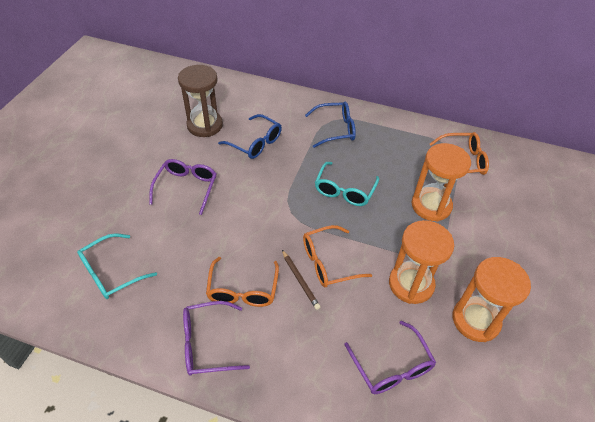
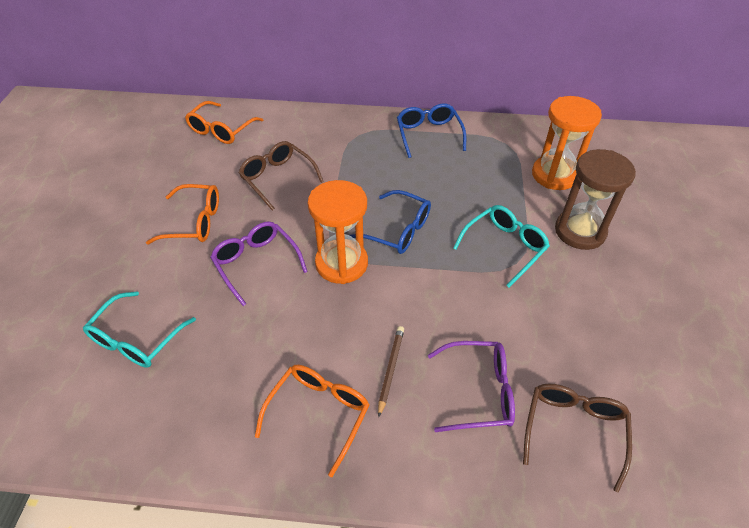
brown glasses: 0 -> 2
orange hourglass: 3 -> 2
purple glasses: 3 -> 2

